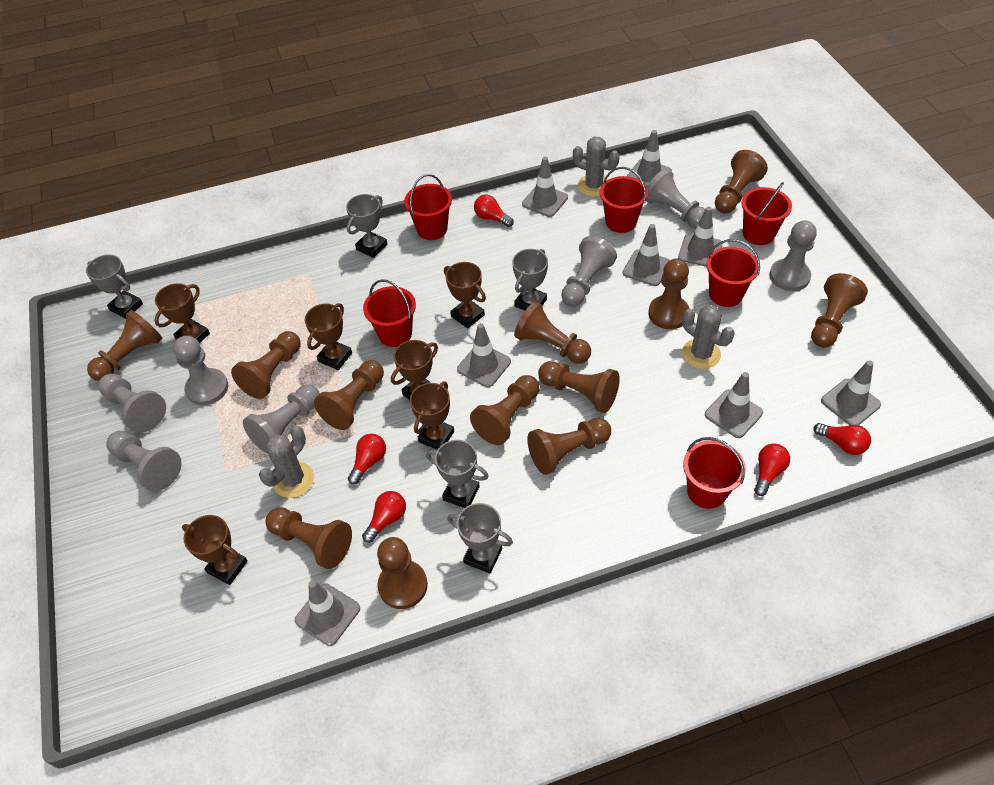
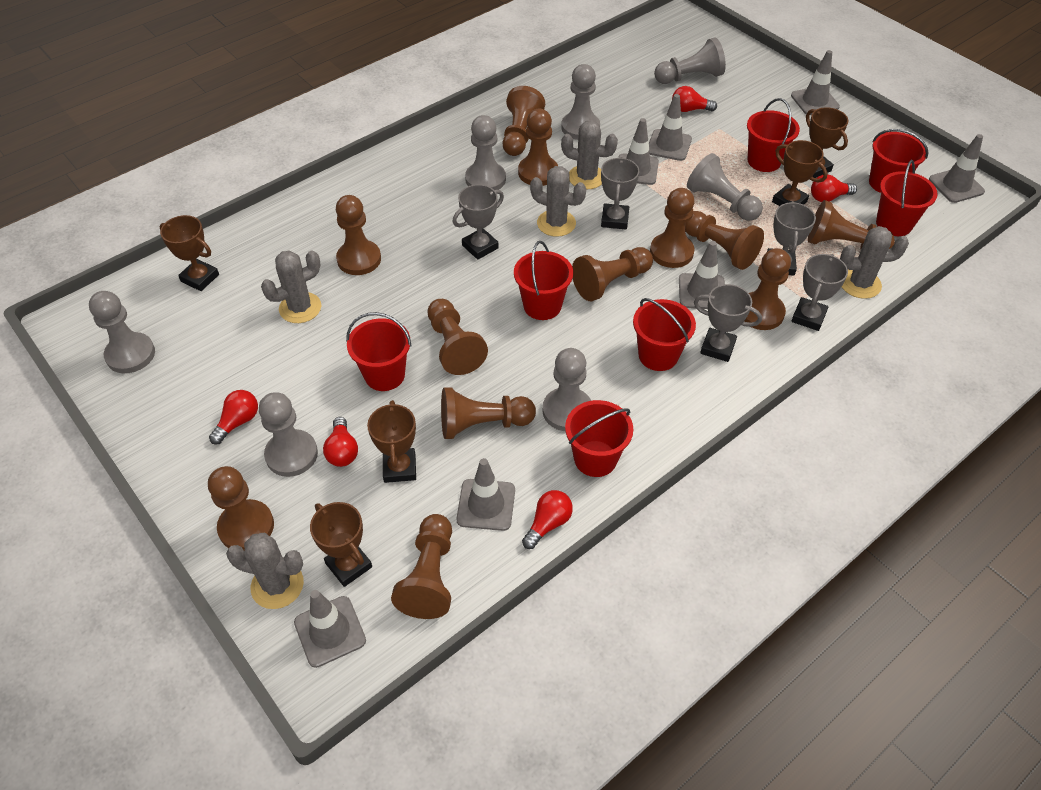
brown trophy: 6 -> 5
grey cactus: 3 -> 5
grey traffic cone: 8 -> 7
red bucket: 6 -> 7

